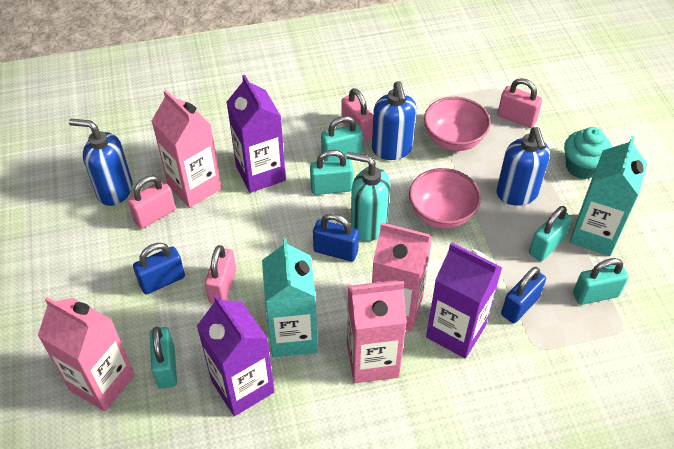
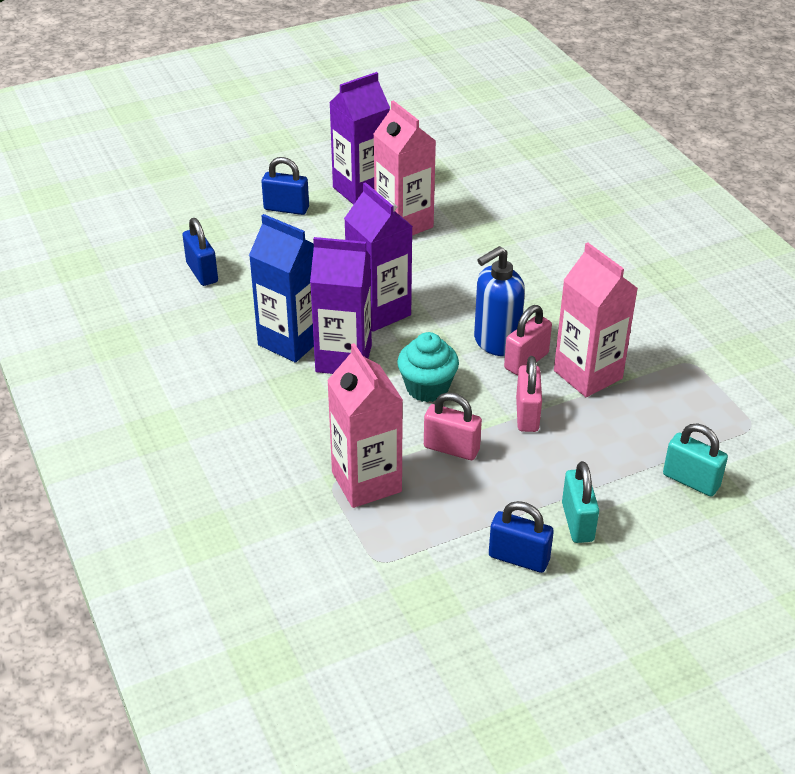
blue carton: 0 -> 1
blue soap dispenser: 3 -> 1
pink bowl: 2 -> 0
pink carton: 4 -> 3
pink padlock: 4 -> 3
turquoise carton: 2 -> 0
turquoise padlock: 5 -> 2
turquoise soap dispenser: 1 -> 0

